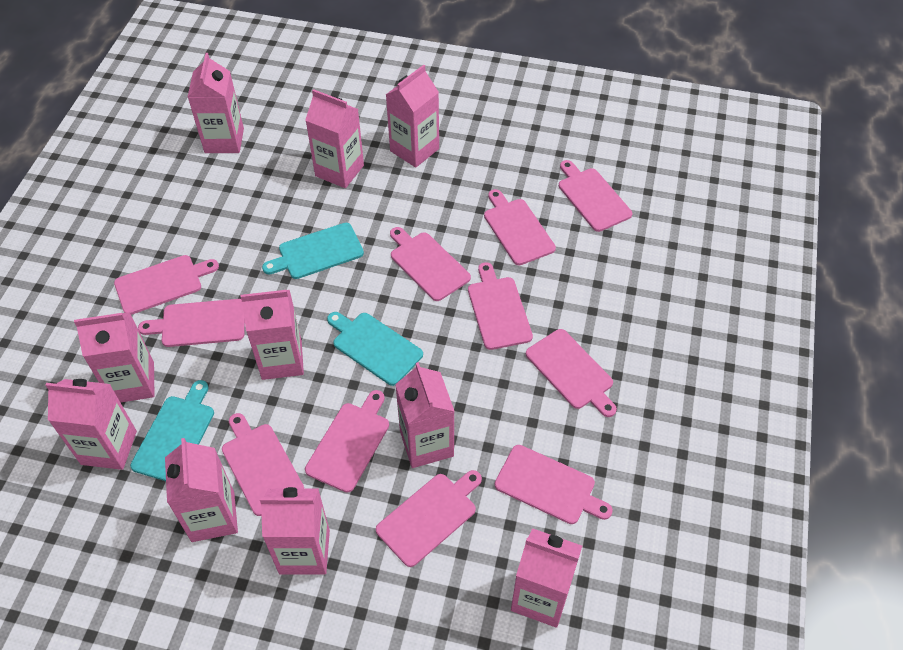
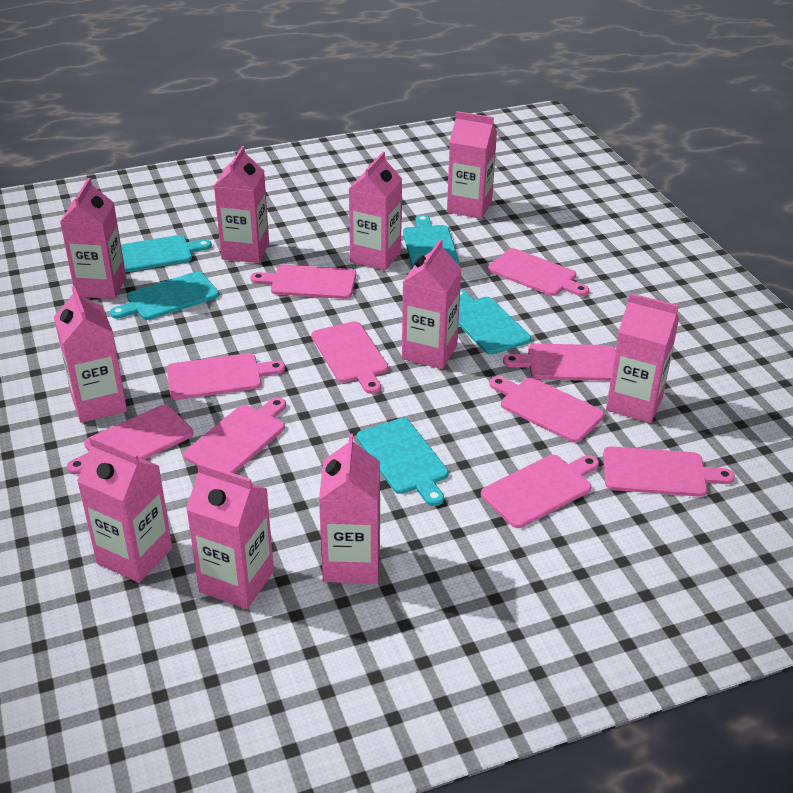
pink cutting board: 11 -> 10
turquoise cutting board: 3 -> 5

